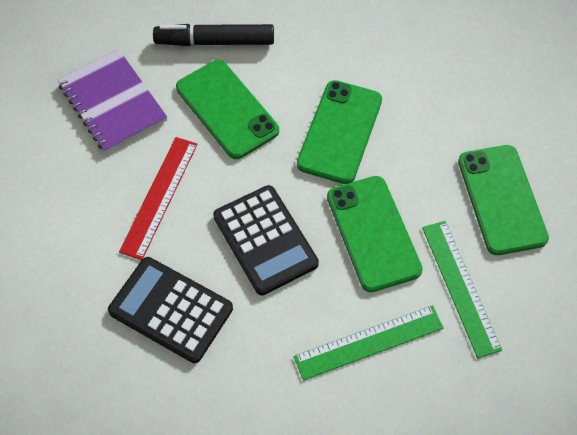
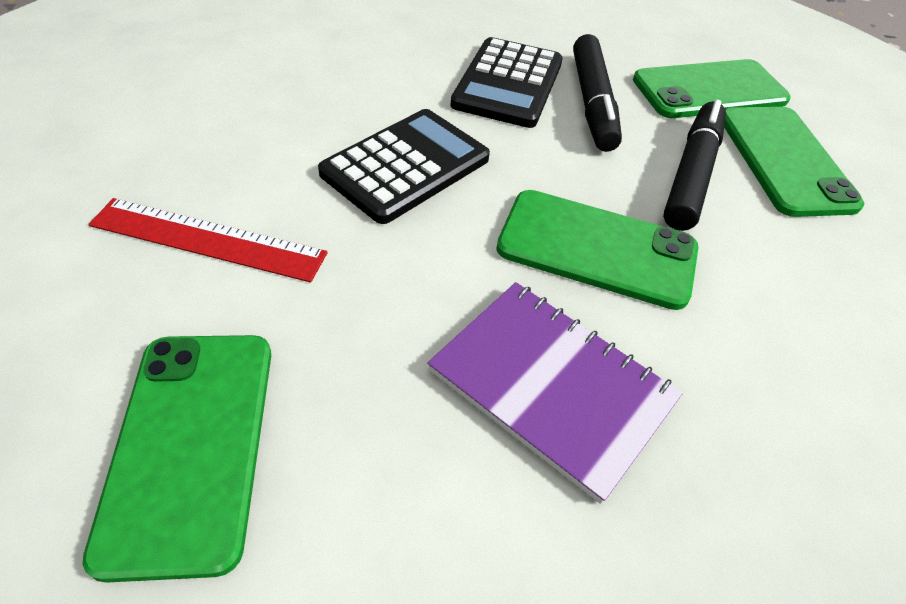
black marker: 1 -> 2
green ruler: 2 -> 0

